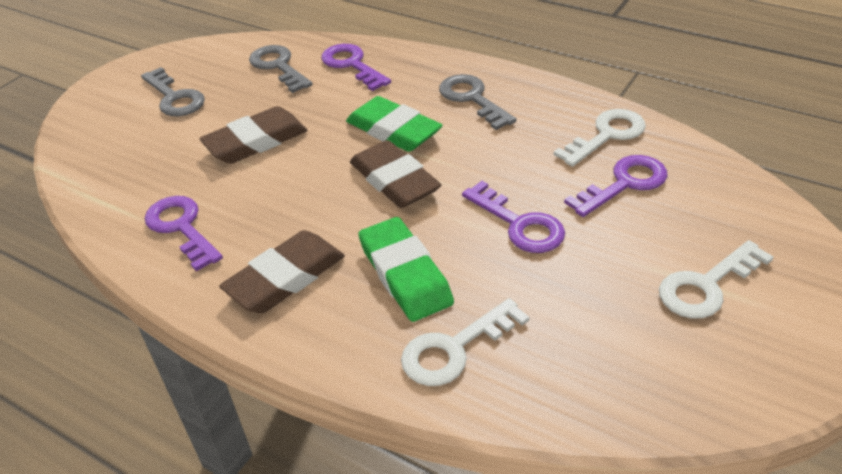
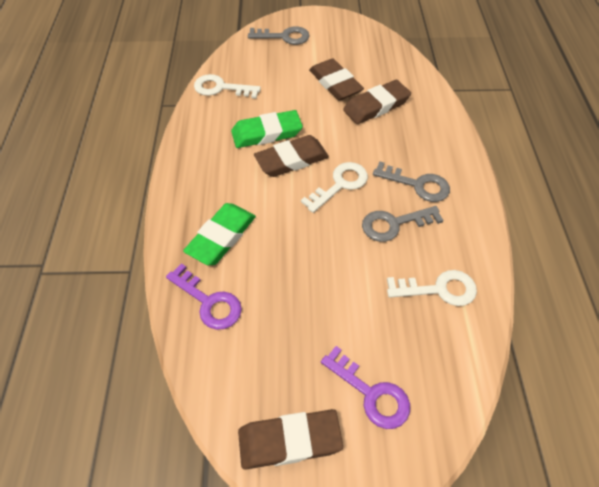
brown eraser: 3 -> 4
purple key: 4 -> 2

